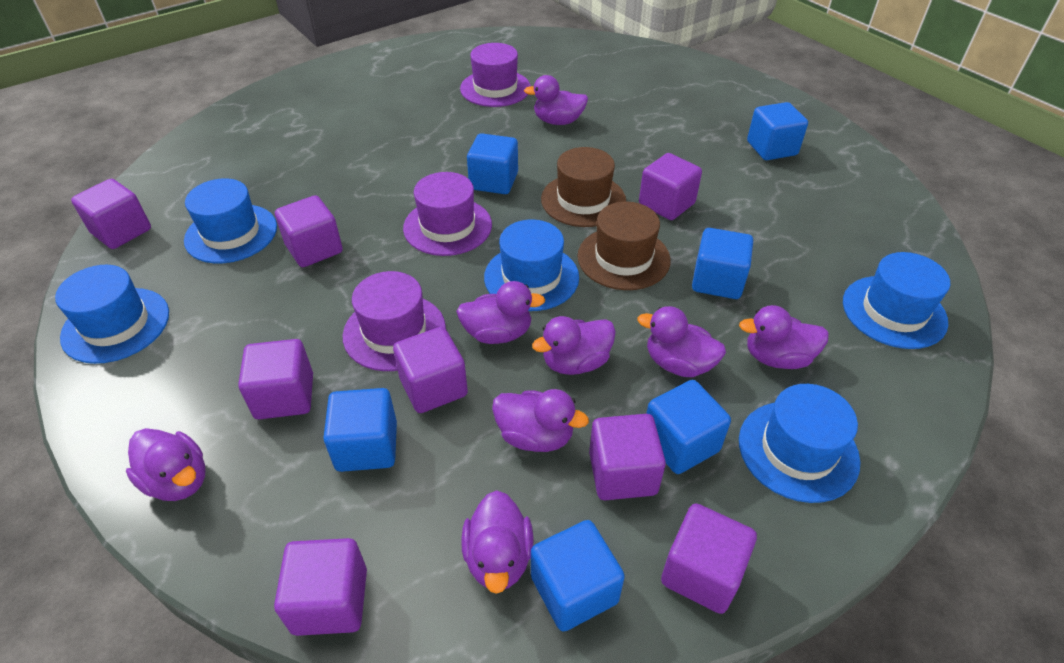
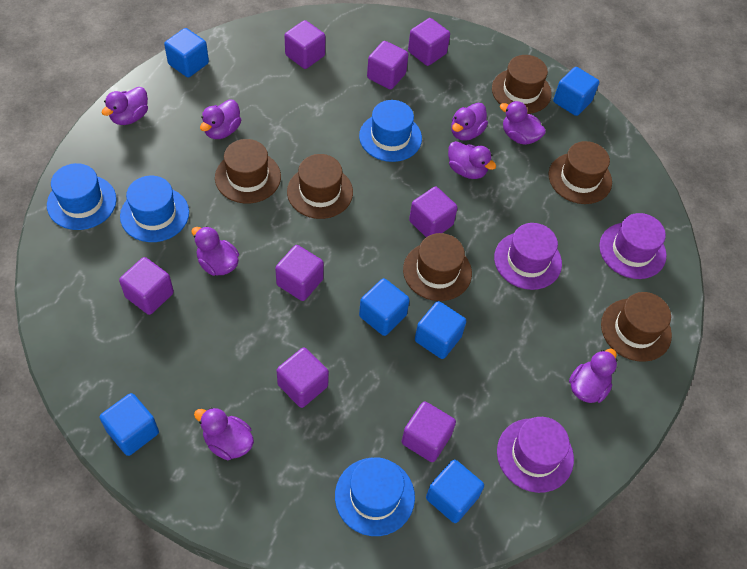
blue hat: 5 -> 4
brown hat: 2 -> 6

